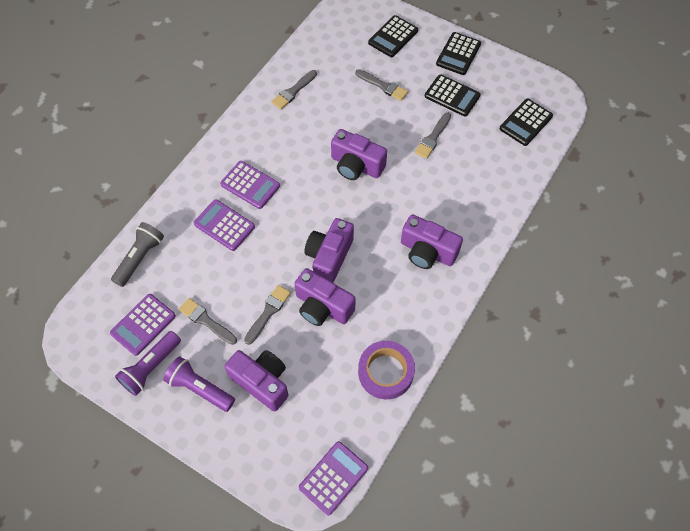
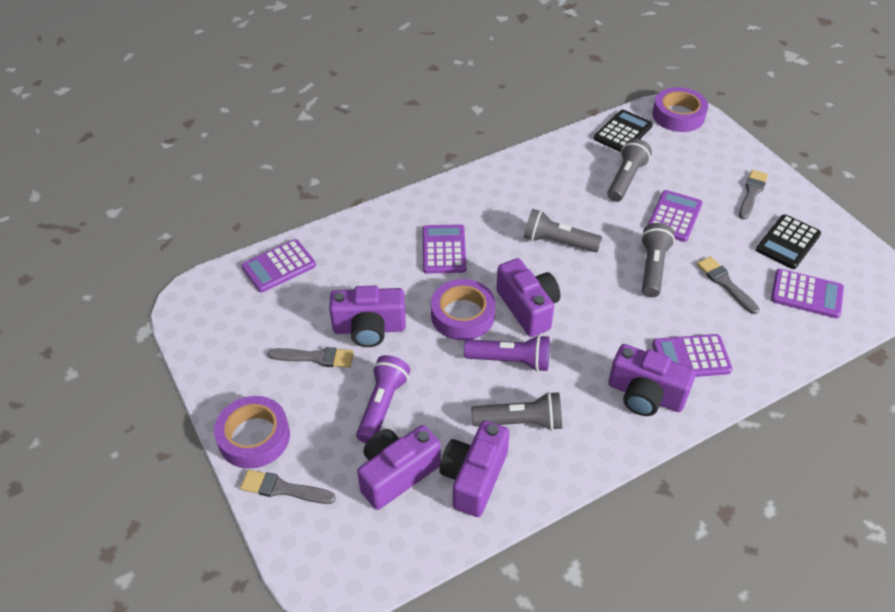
black calculator: 4 -> 2
grey brush: 5 -> 4
grey flashlight: 1 -> 4
purple calculator: 4 -> 5
purple tape: 1 -> 3

